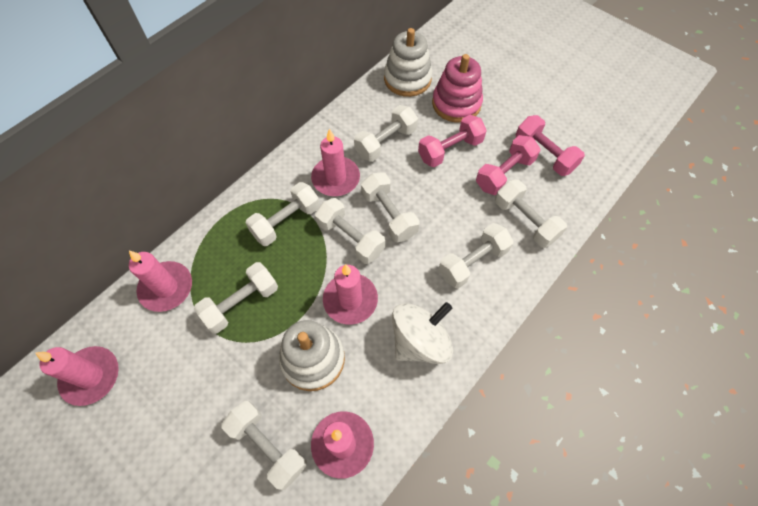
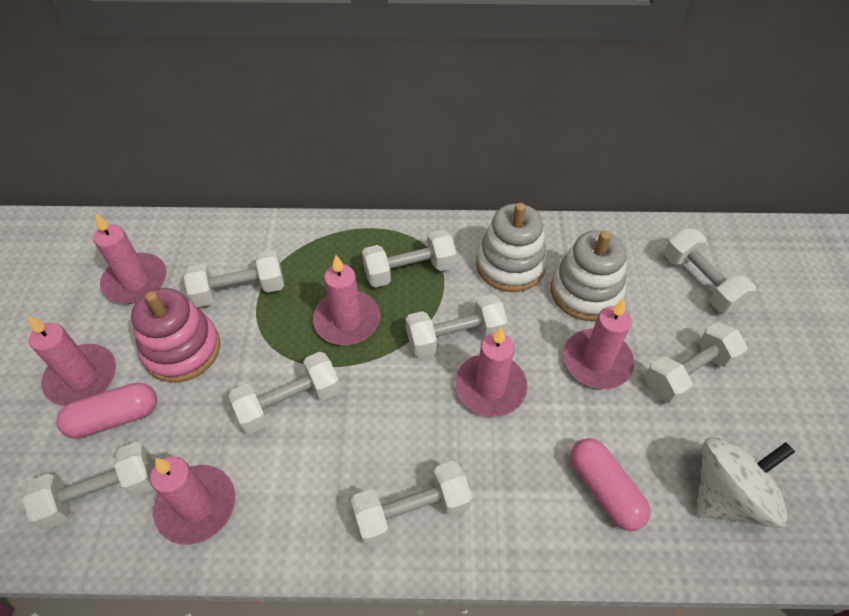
pink candle: 5 -> 6
pink capsule: 0 -> 2
pink dumbbell: 3 -> 0

